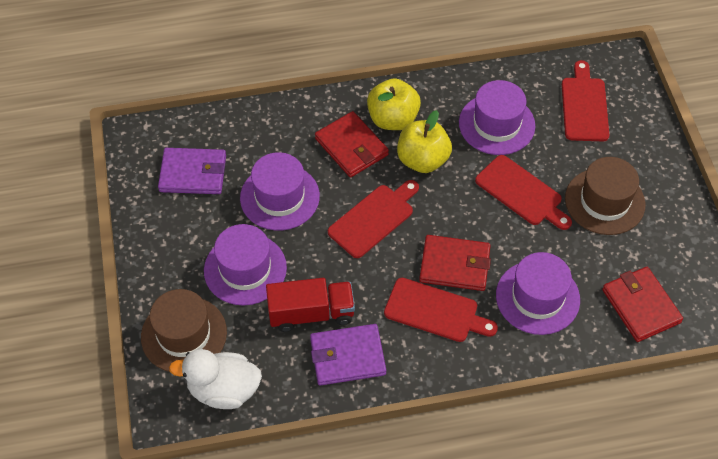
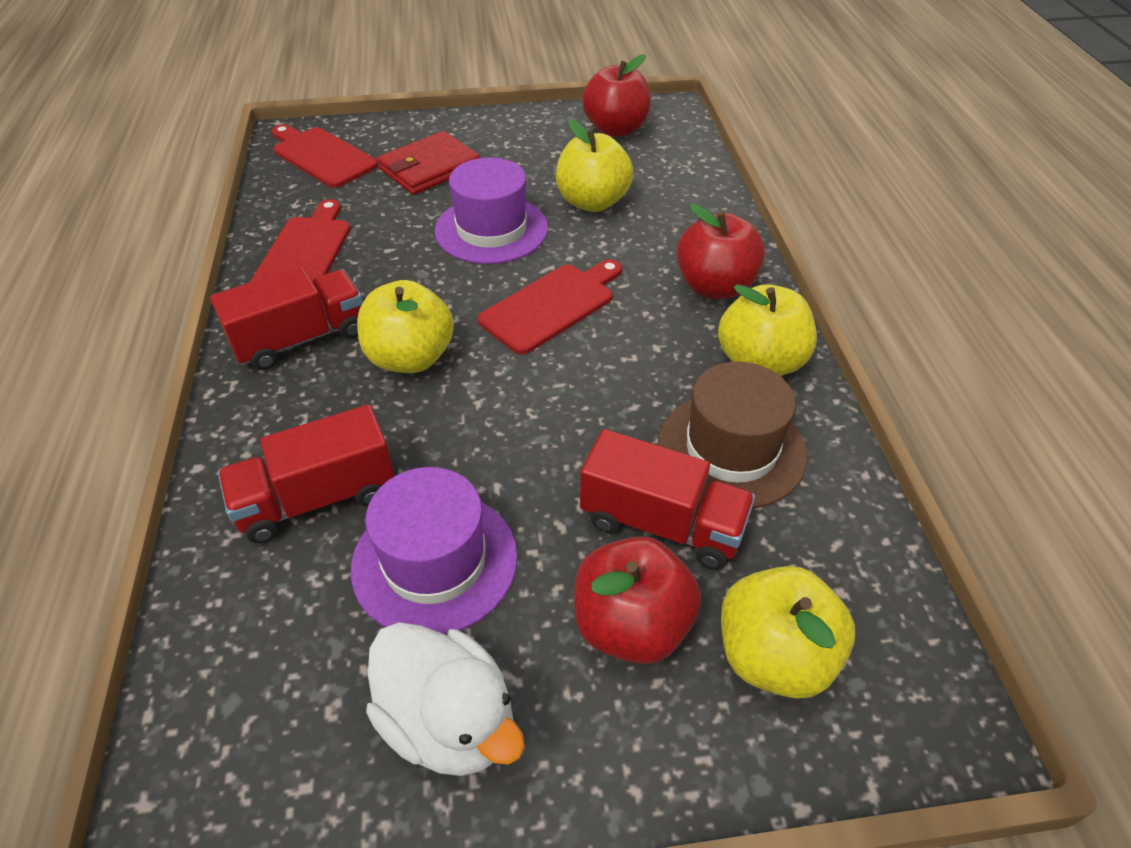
brown hat: 2 -> 1
purple hat: 4 -> 2
purple wallet: 2 -> 0
red apple: 0 -> 3
red cutting board: 4 -> 3
red truck: 1 -> 3
red wallet: 3 -> 1
yellow apple: 2 -> 4

